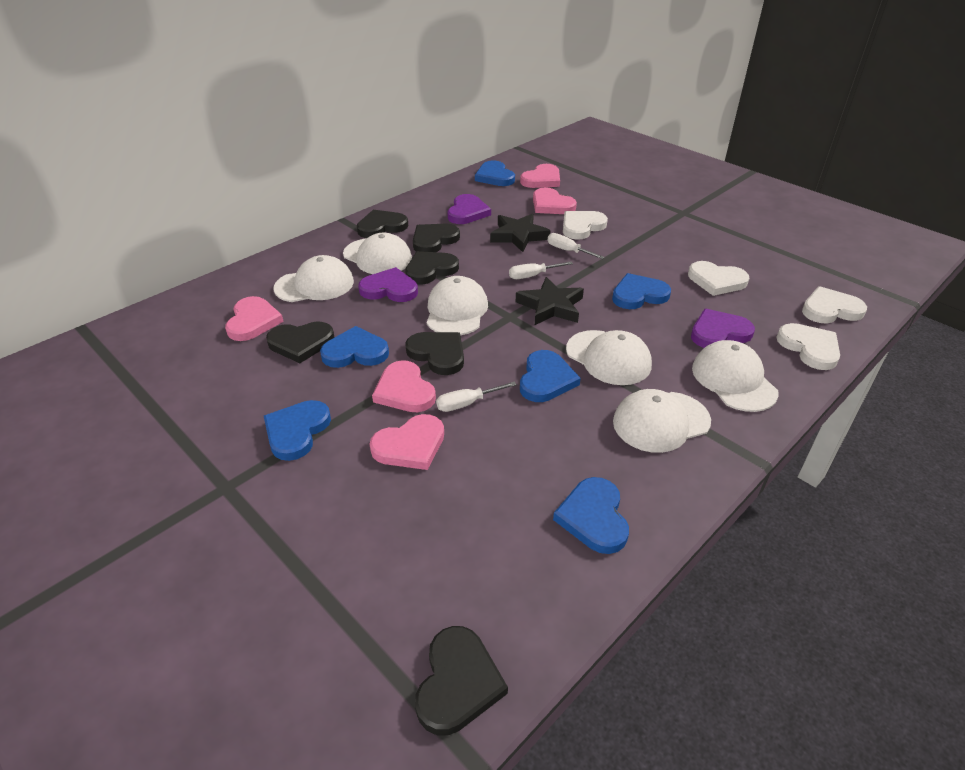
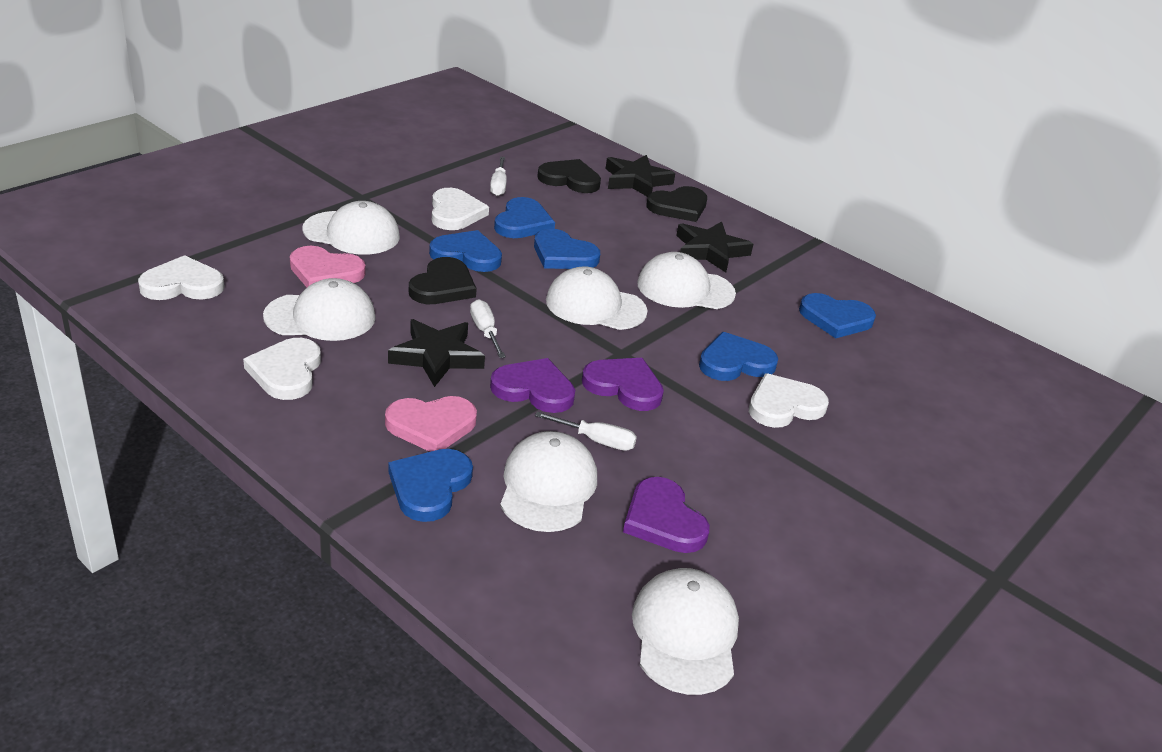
black heart: 6 -> 3
black star: 2 -> 3
pink heart: 5 -> 2

